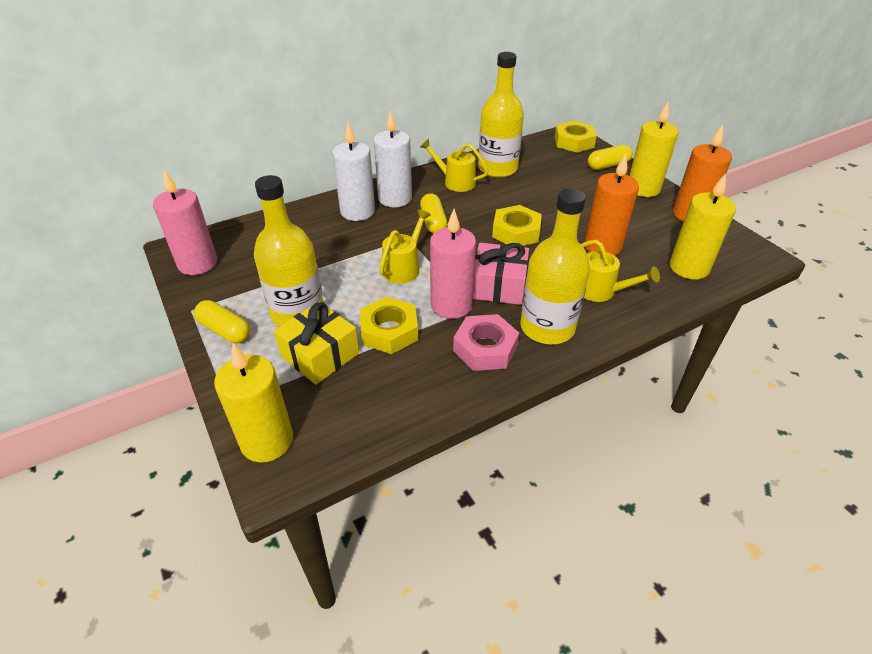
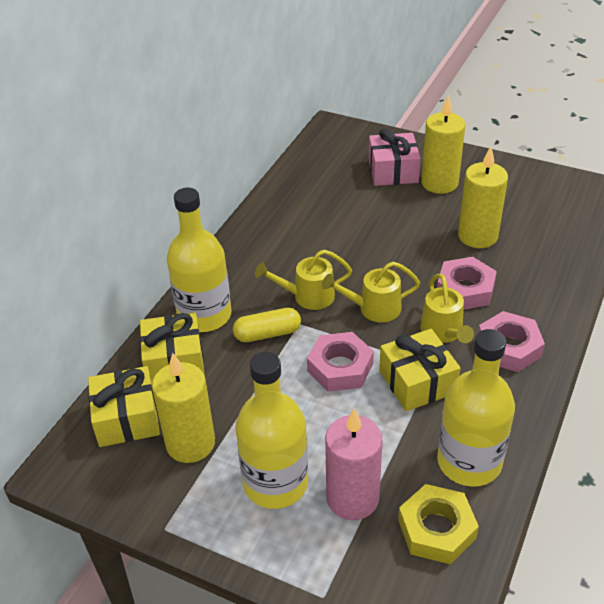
orange candle: 2 -> 0
pink candle: 2 -> 1
pink nut: 1 -> 3
white candle: 2 -> 0
yellow capsule: 3 -> 1
yellow gift: 1 -> 3
yellow nut: 3 -> 1

